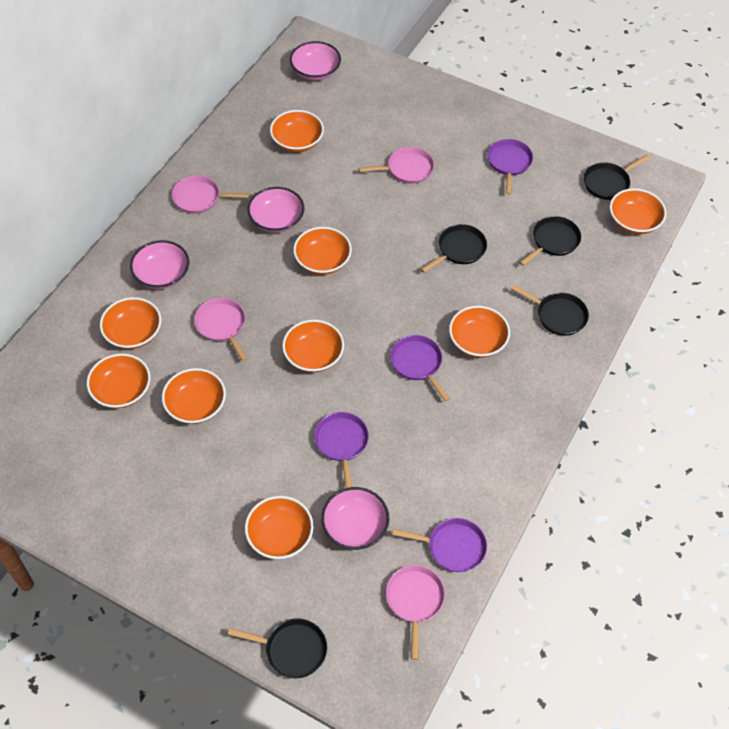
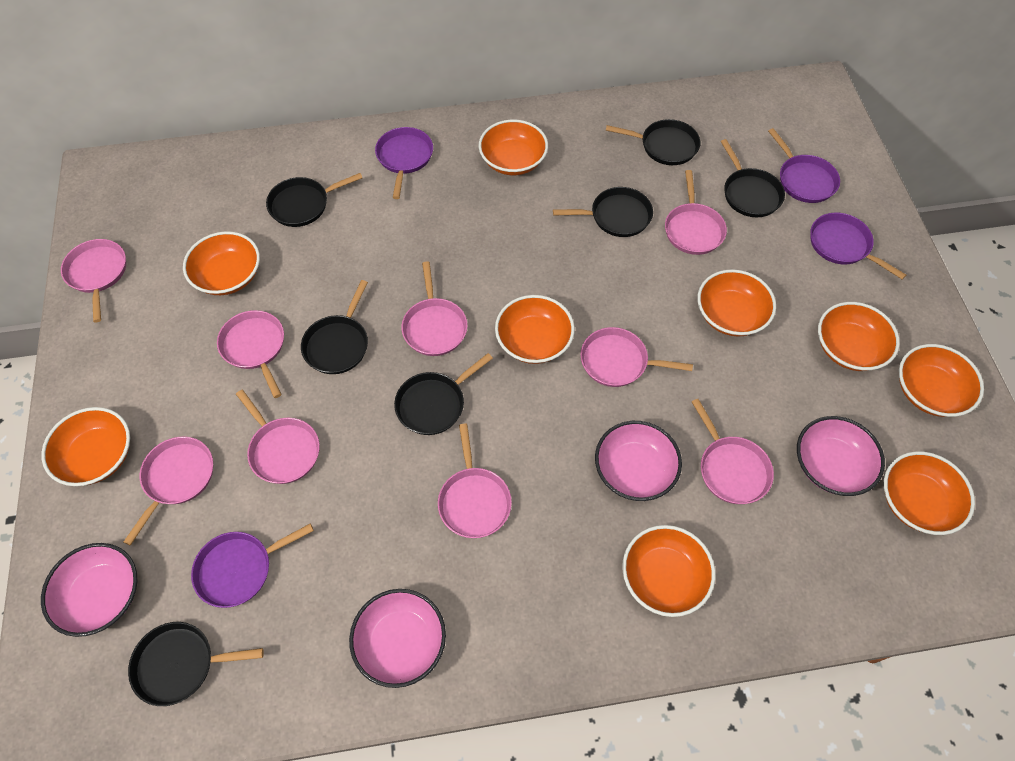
black pan: 5 -> 7
pink pan: 4 -> 9

